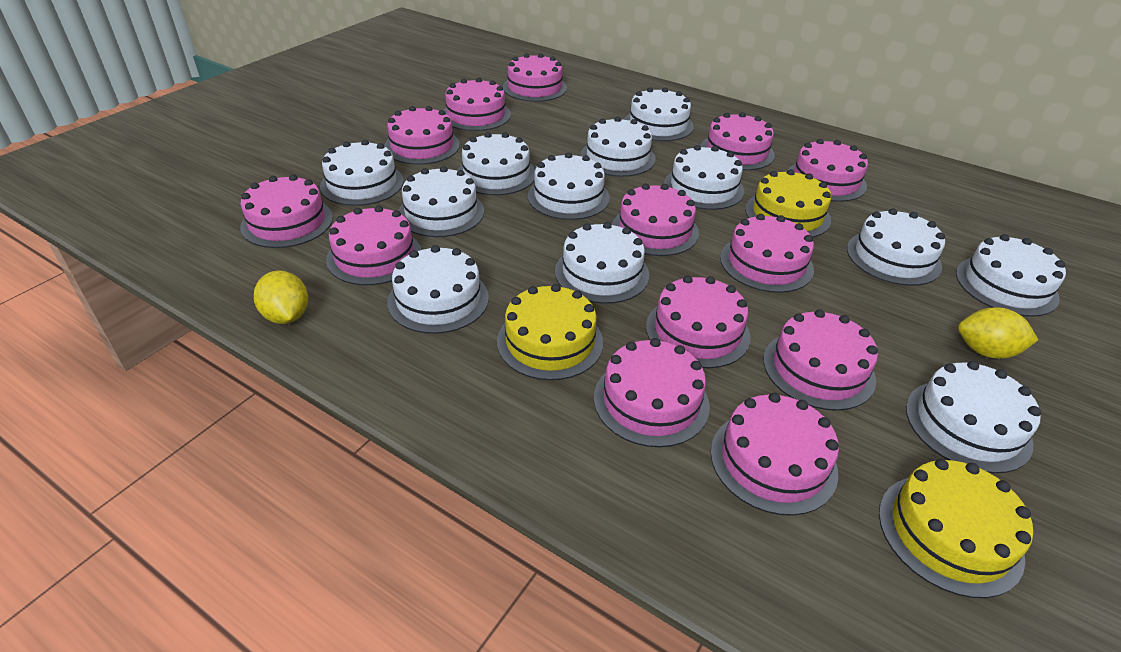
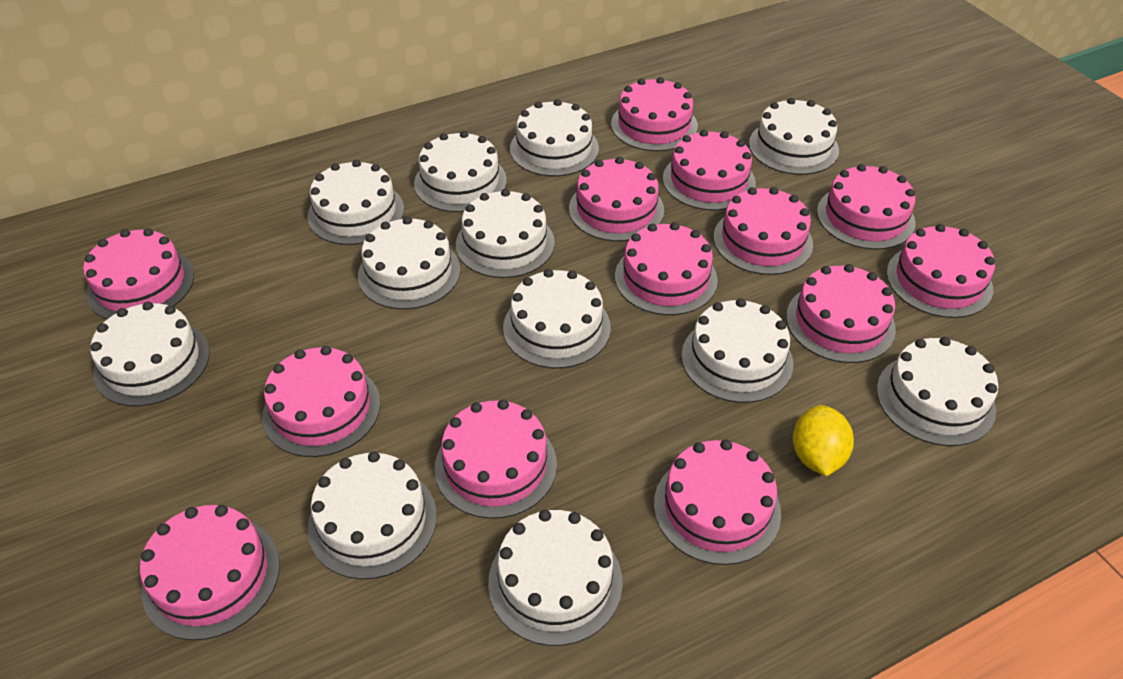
yellow cake: 3 -> 0
yellow lemon: 2 -> 1

